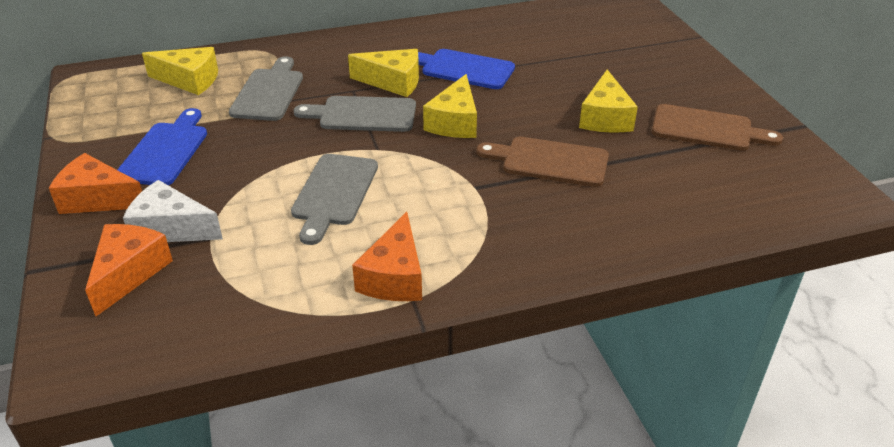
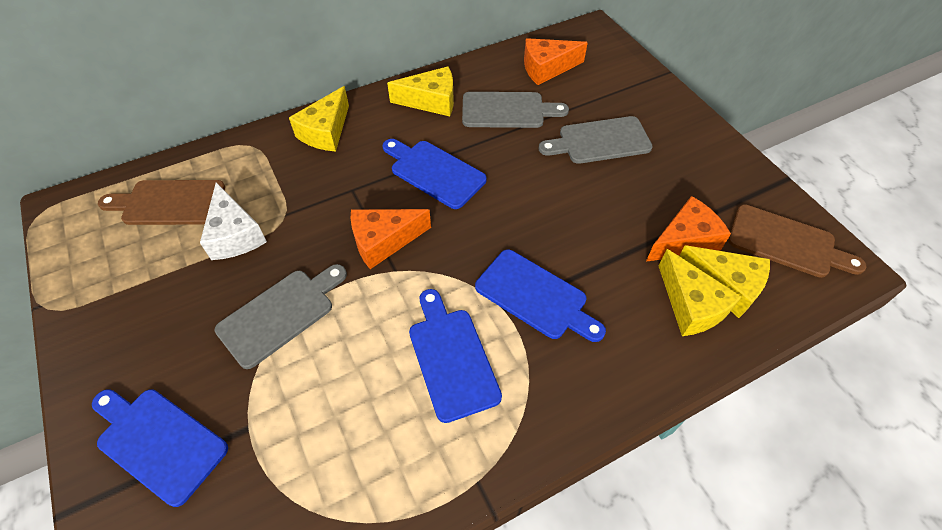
blue cutting board: 2 -> 4

